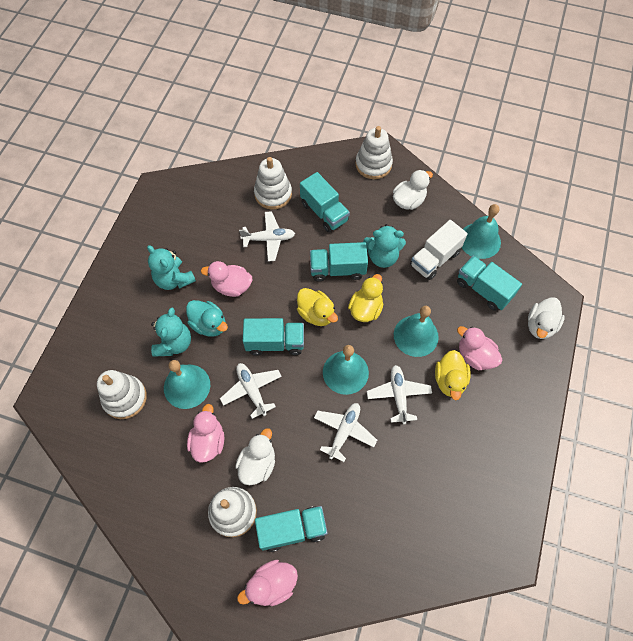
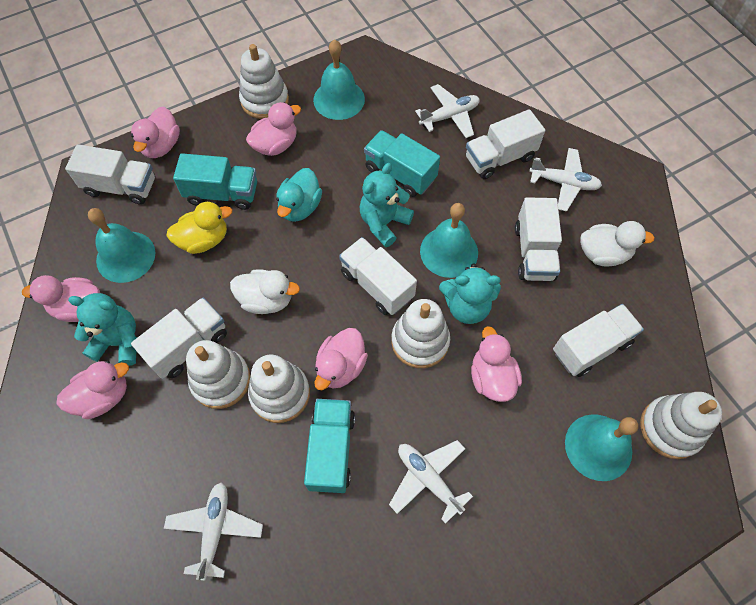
pink duck: 4 -> 6
turquoise truck: 5 -> 3
white duck: 3 -> 2
white stacking toy: 4 -> 5
white truck: 1 -> 6
yellow duck: 3 -> 1

